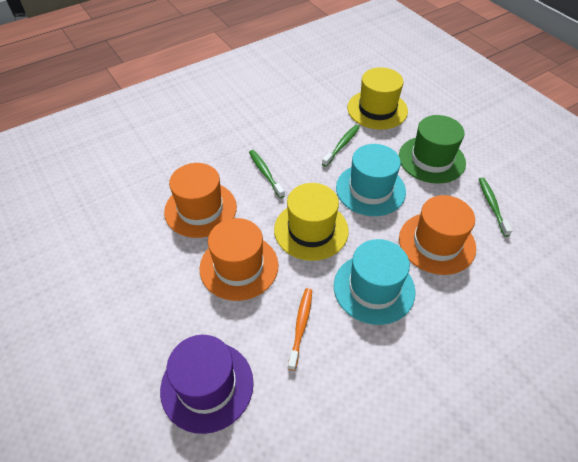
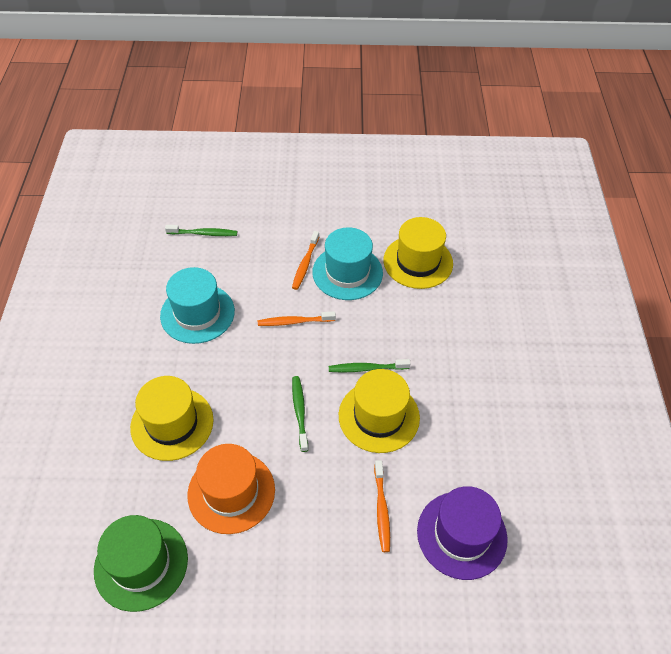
orange hat: 3 -> 1
orange toothbrush: 1 -> 3
yellow hat: 2 -> 3

